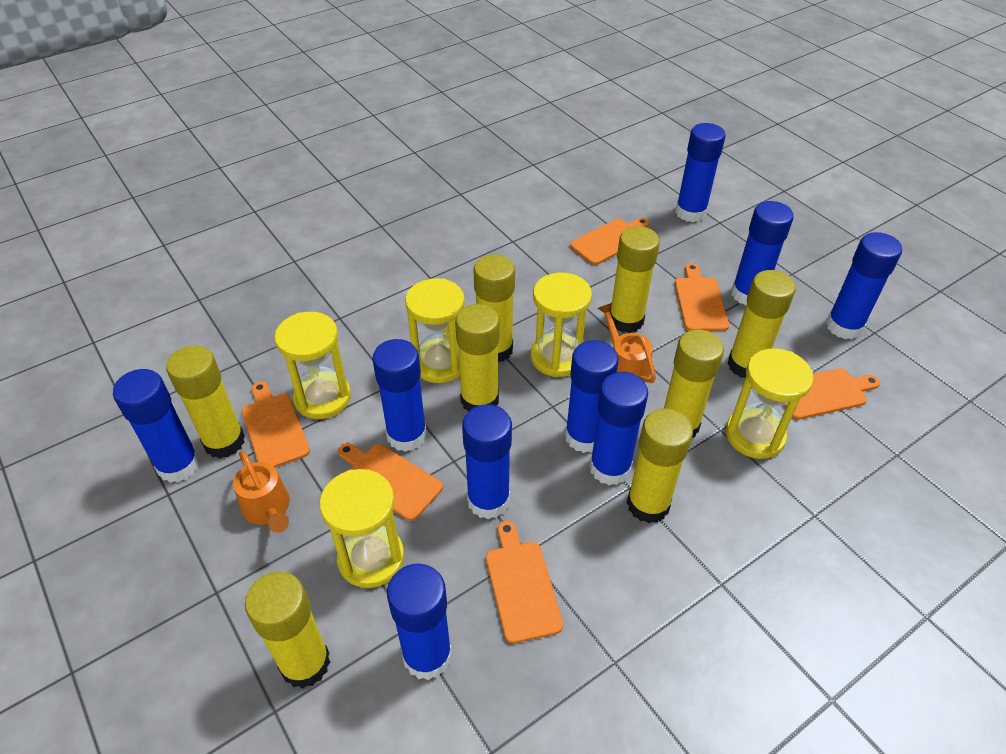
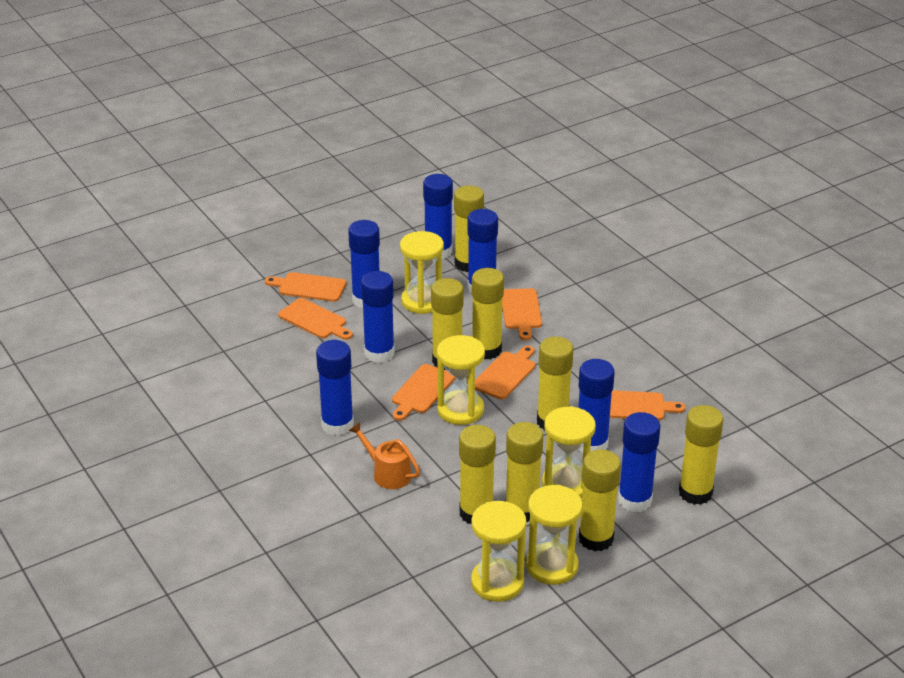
blue glue stick: 9 -> 7
orange watering can: 2 -> 1

